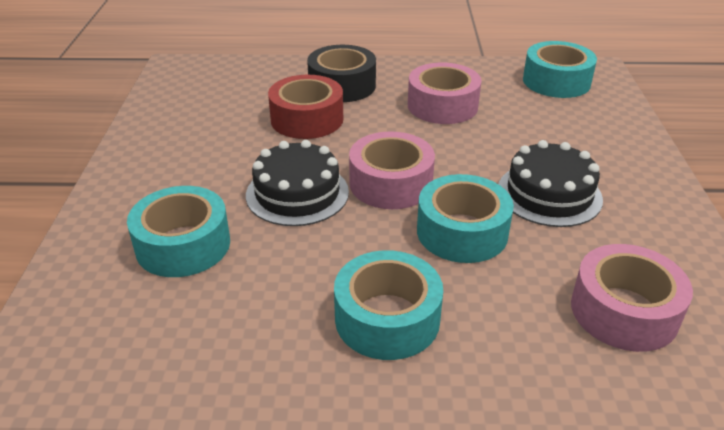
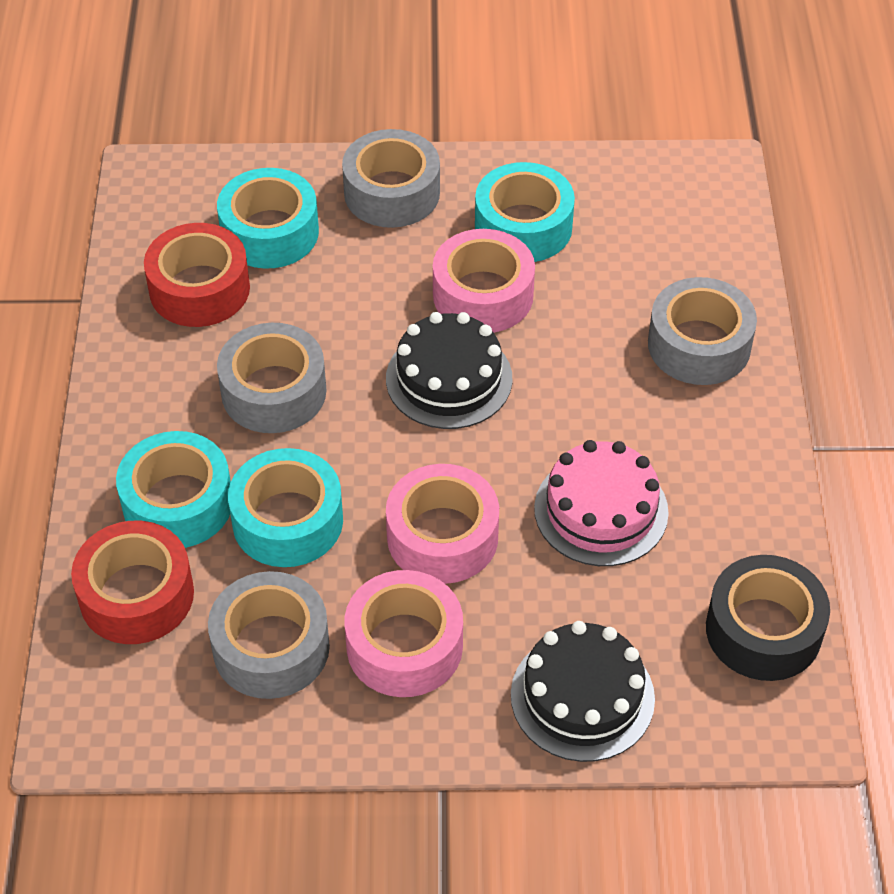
grey tape: 0 -> 4
pink cake: 0 -> 1
red tape: 1 -> 2

